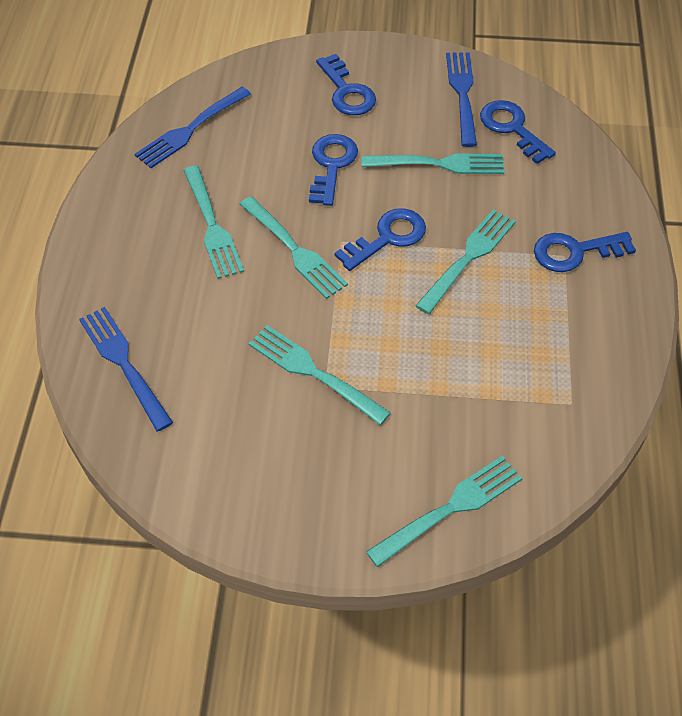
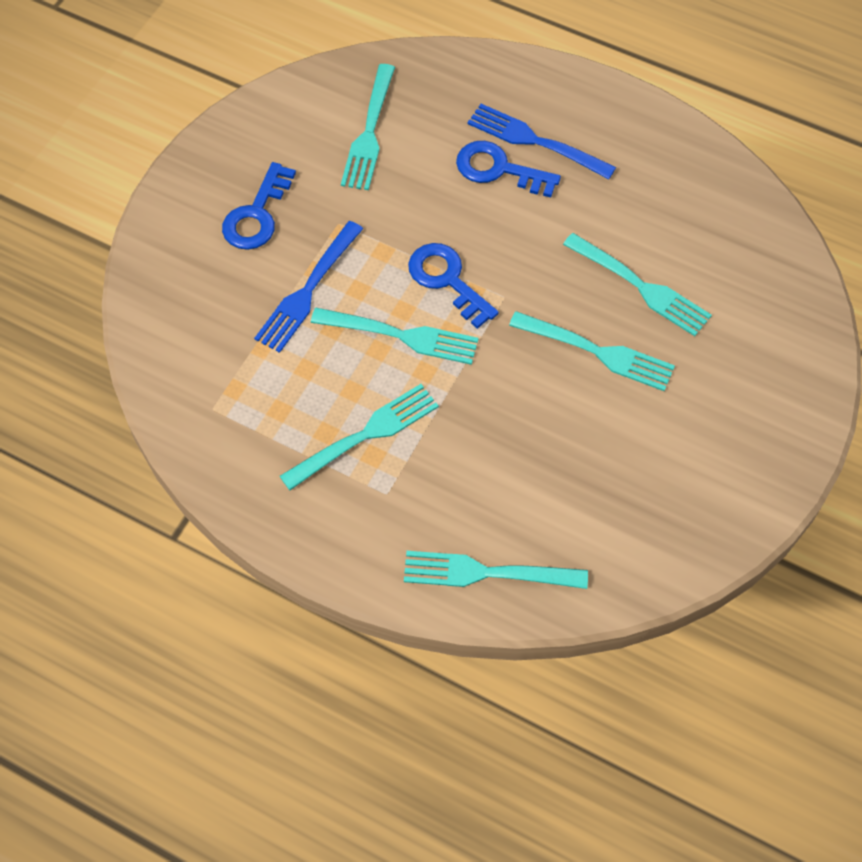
blue fork: 3 -> 2
blue key: 5 -> 3

